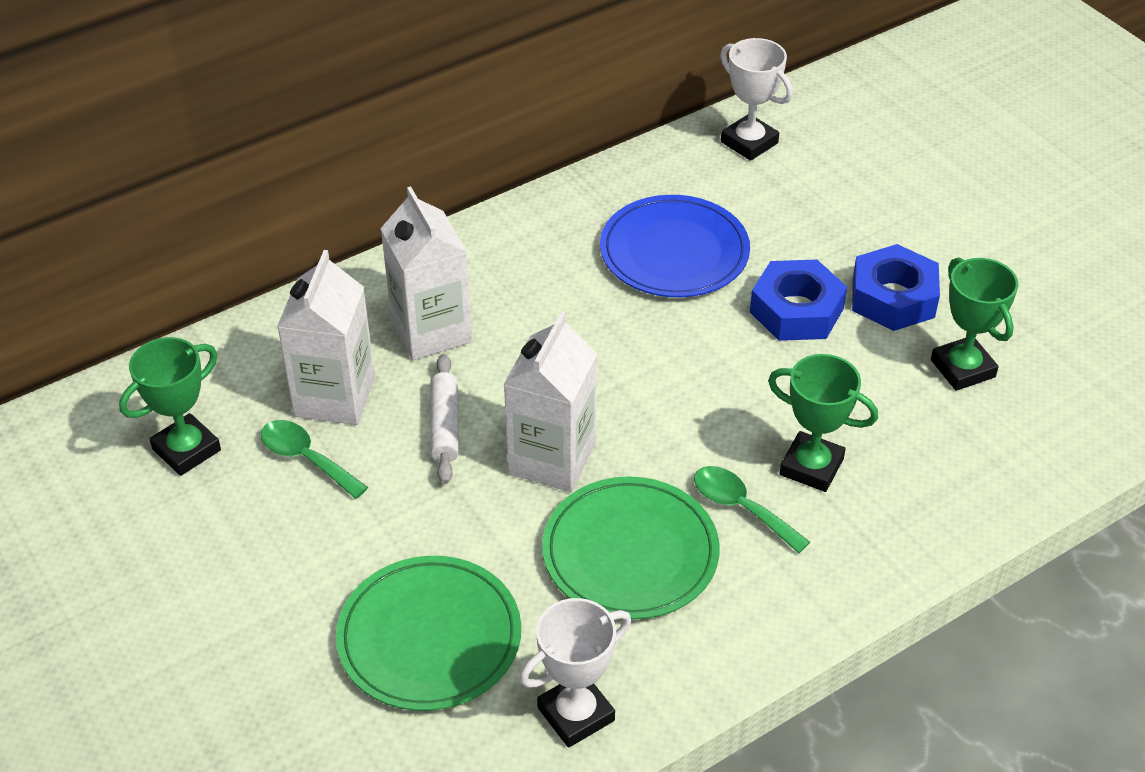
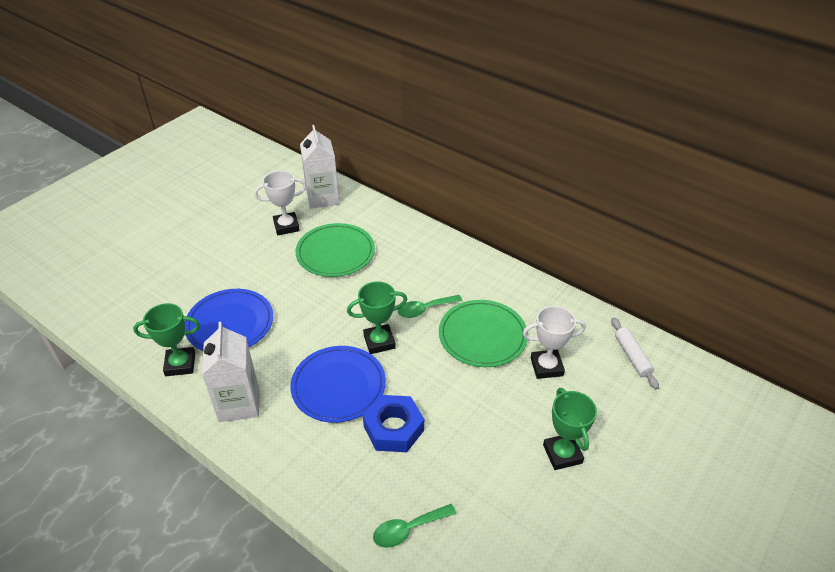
blue nut: 2 -> 1
blue plate: 1 -> 2
white carton: 3 -> 2

